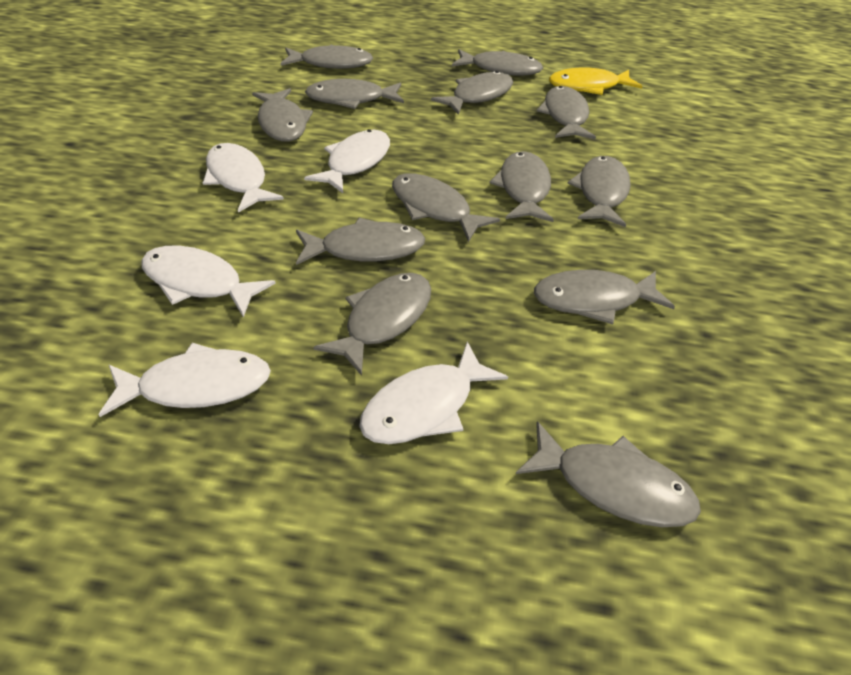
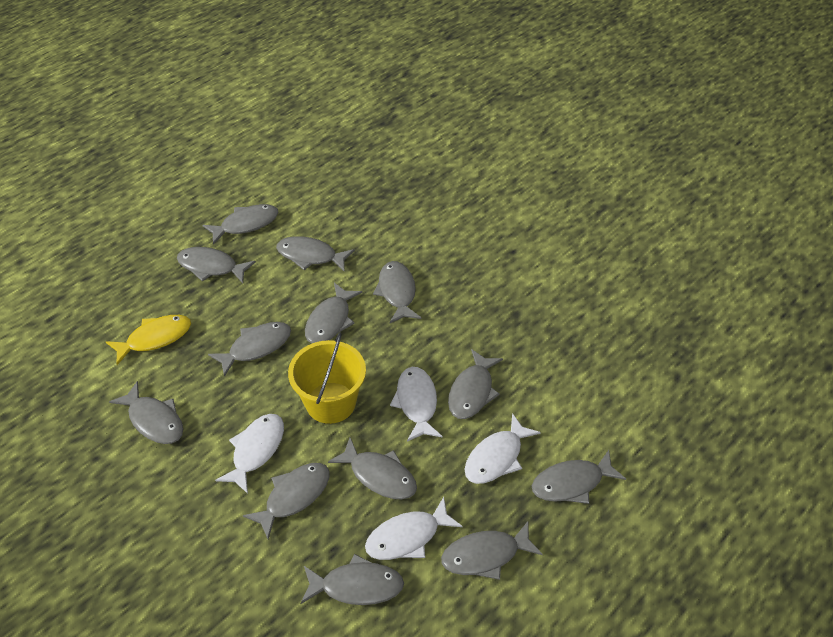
white fish: 5 -> 4
yellow bucket: 0 -> 1

